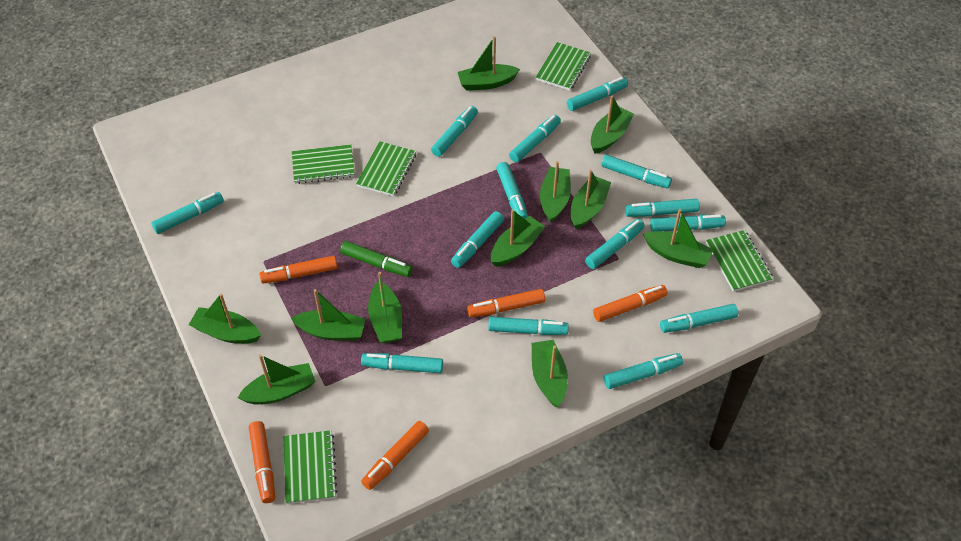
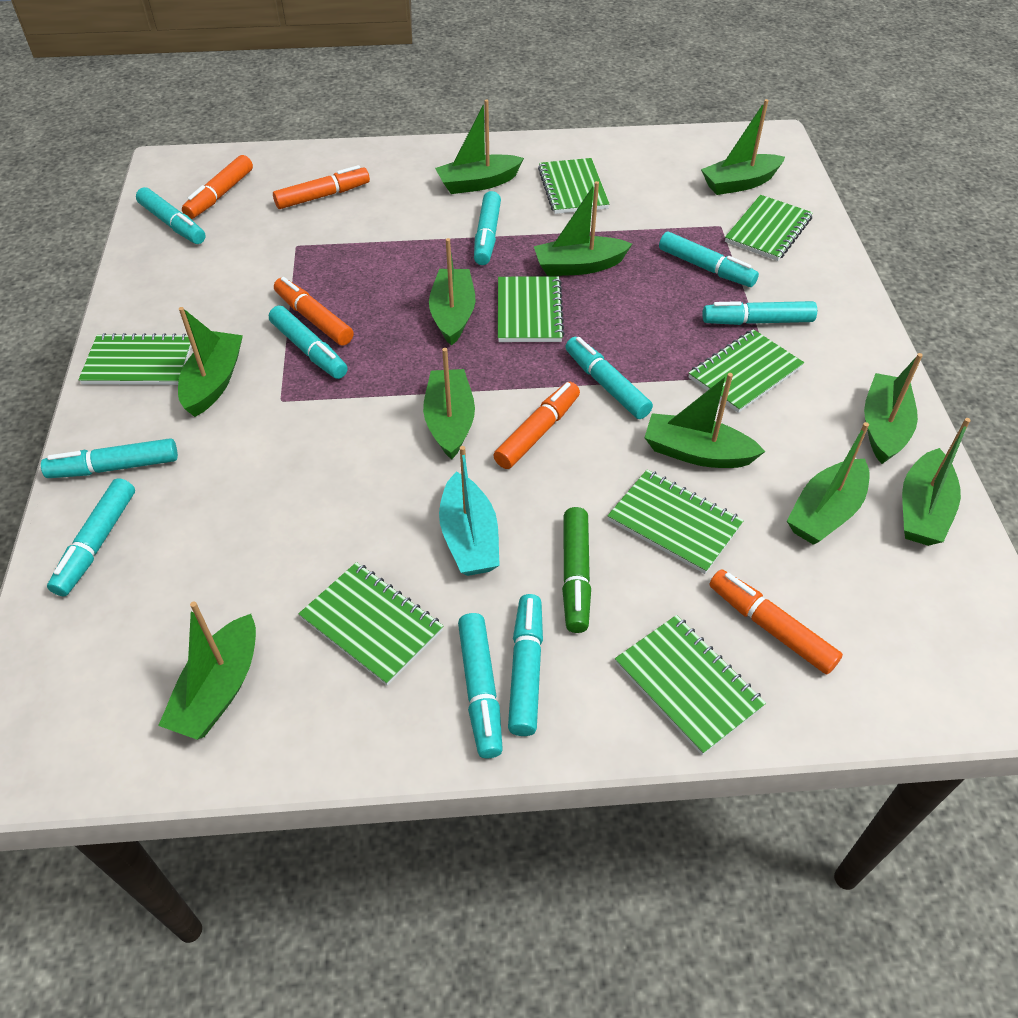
green notebook: 5 -> 8
turquoise boat: 0 -> 1
turquoise marker: 14 -> 10

